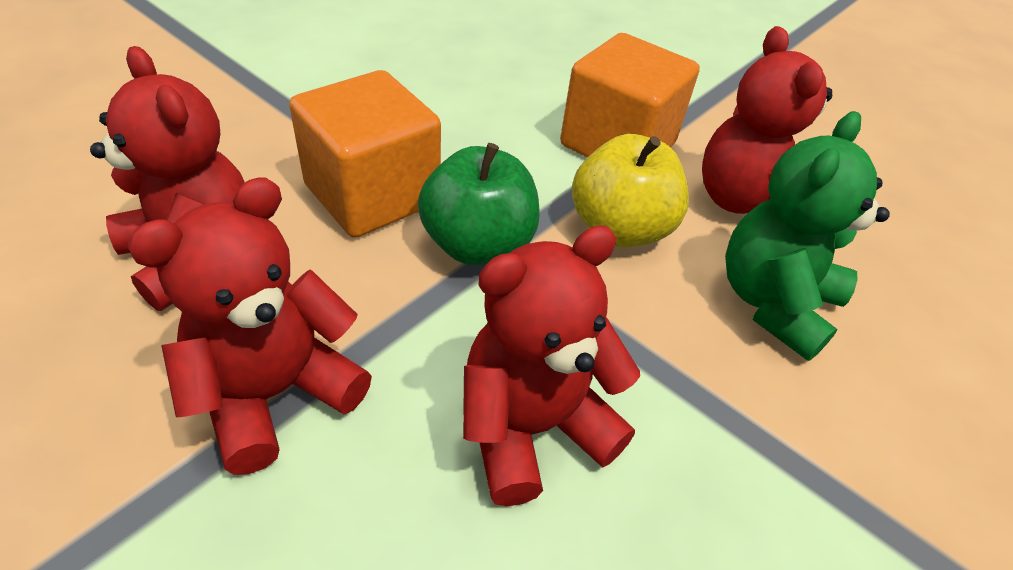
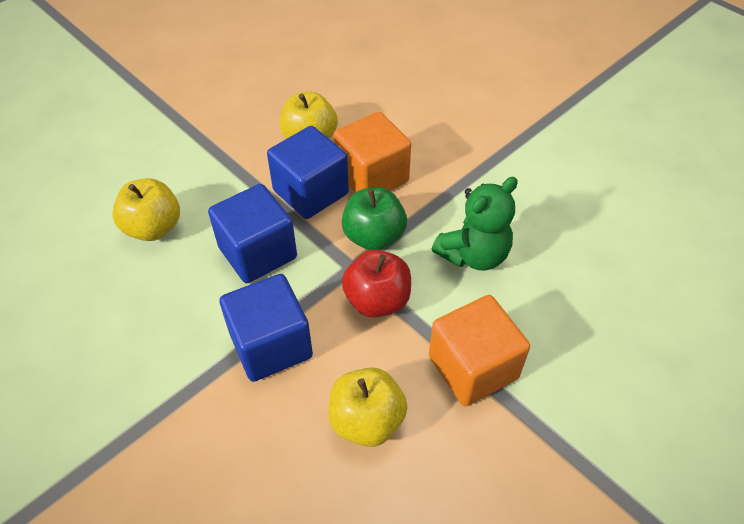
blue cube: 0 -> 3
red apple: 0 -> 1
red teddy bear: 4 -> 0
yellow apple: 1 -> 3

